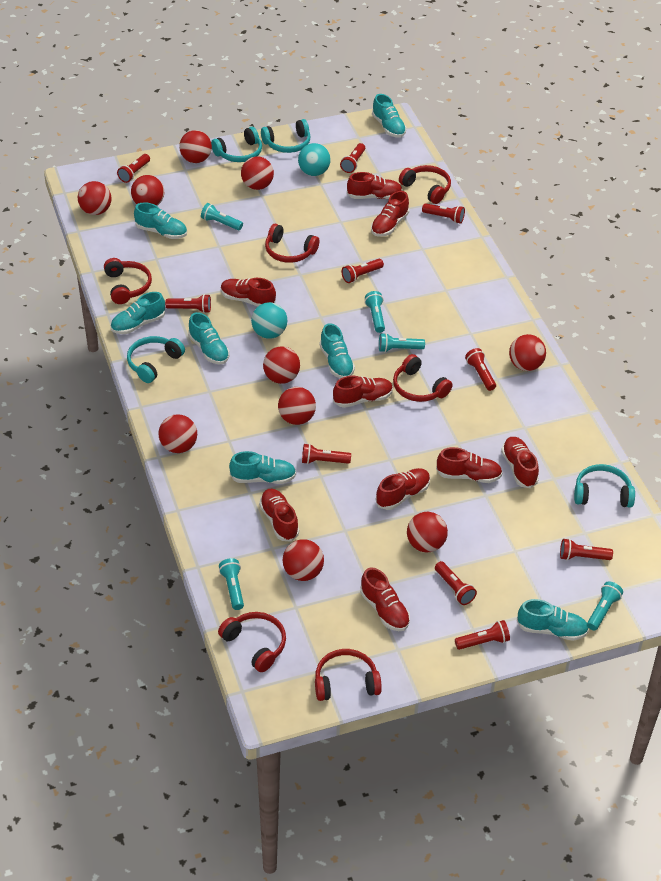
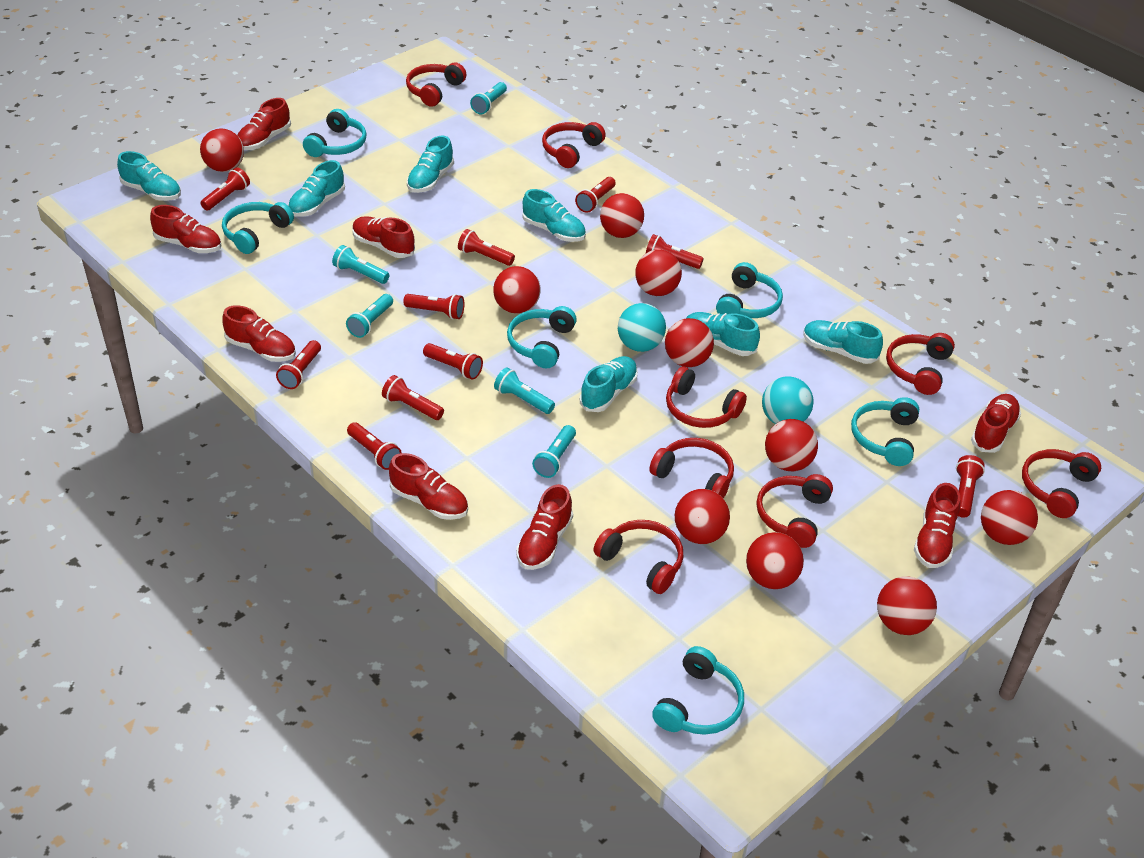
red headphones: 6 -> 8
red shoe: 9 -> 8
turquoise headphones: 4 -> 6

